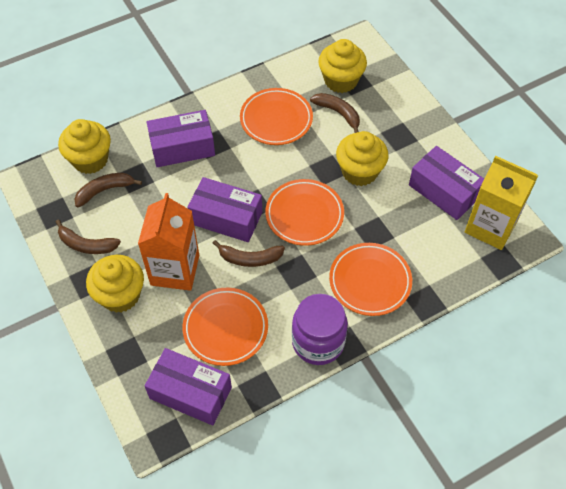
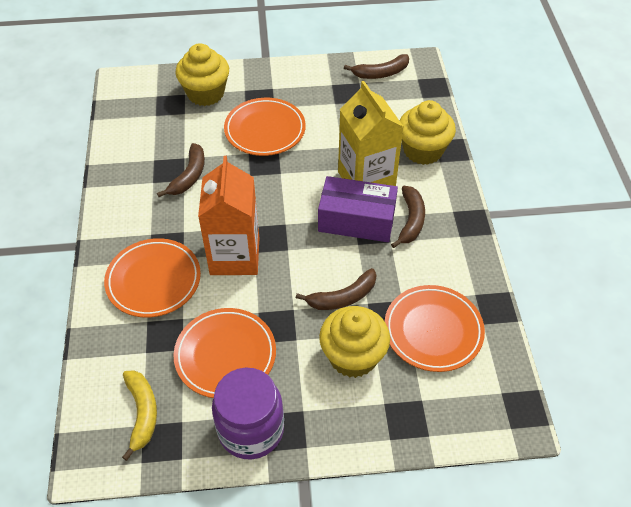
purple box: 4 -> 1
yellow banana: 0 -> 1
yellow cupcake: 4 -> 3

